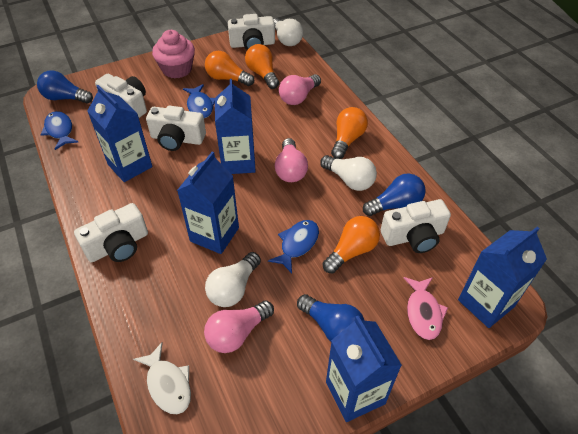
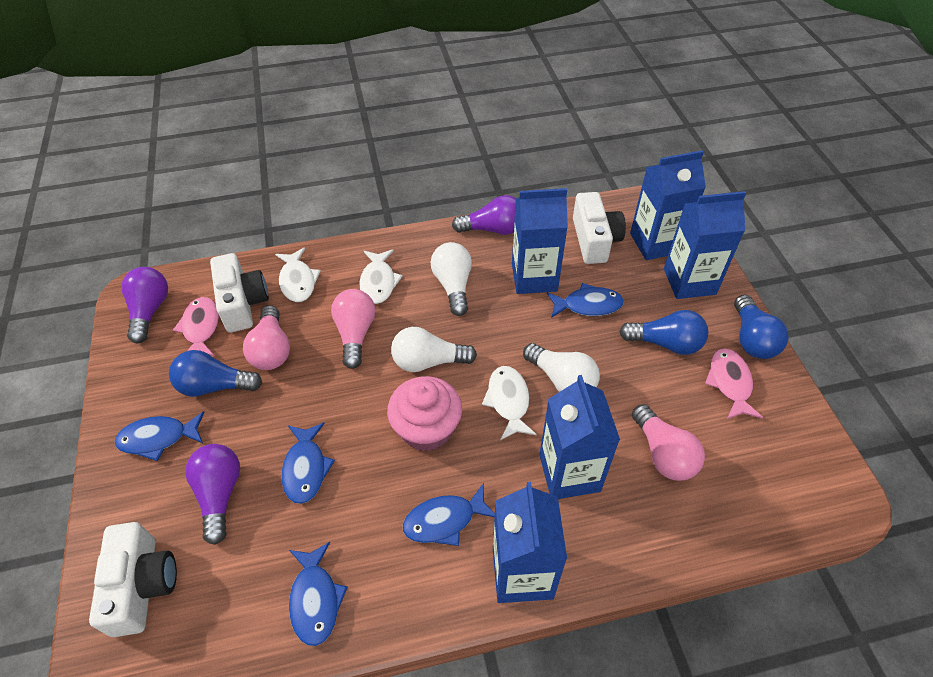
blue fish: 3 -> 5
orange light bulb: 4 -> 0
pink fish: 1 -> 2
purple light bulb: 0 -> 3
white camera: 5 -> 3
white fish: 1 -> 3

